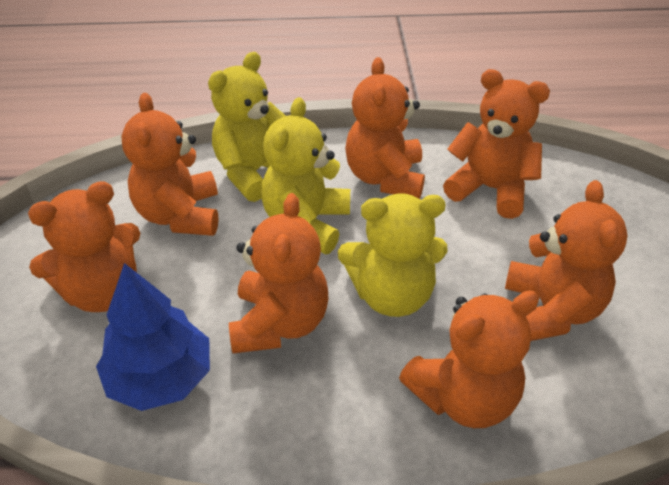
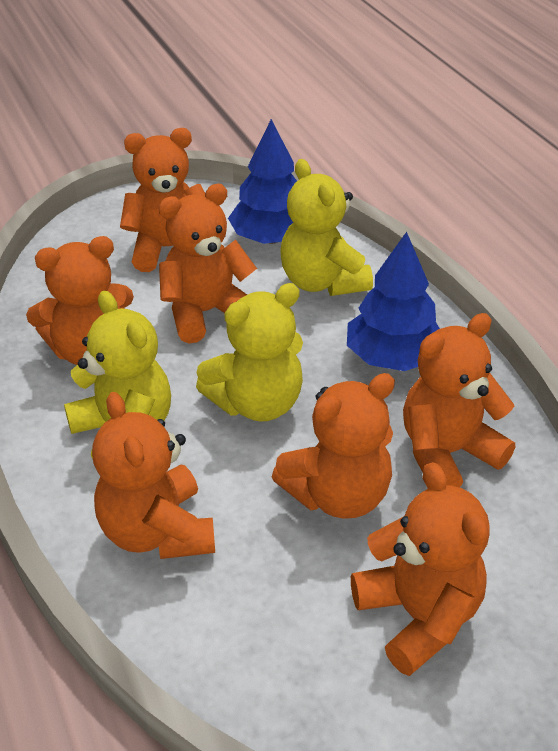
blue tree: 1 -> 2

